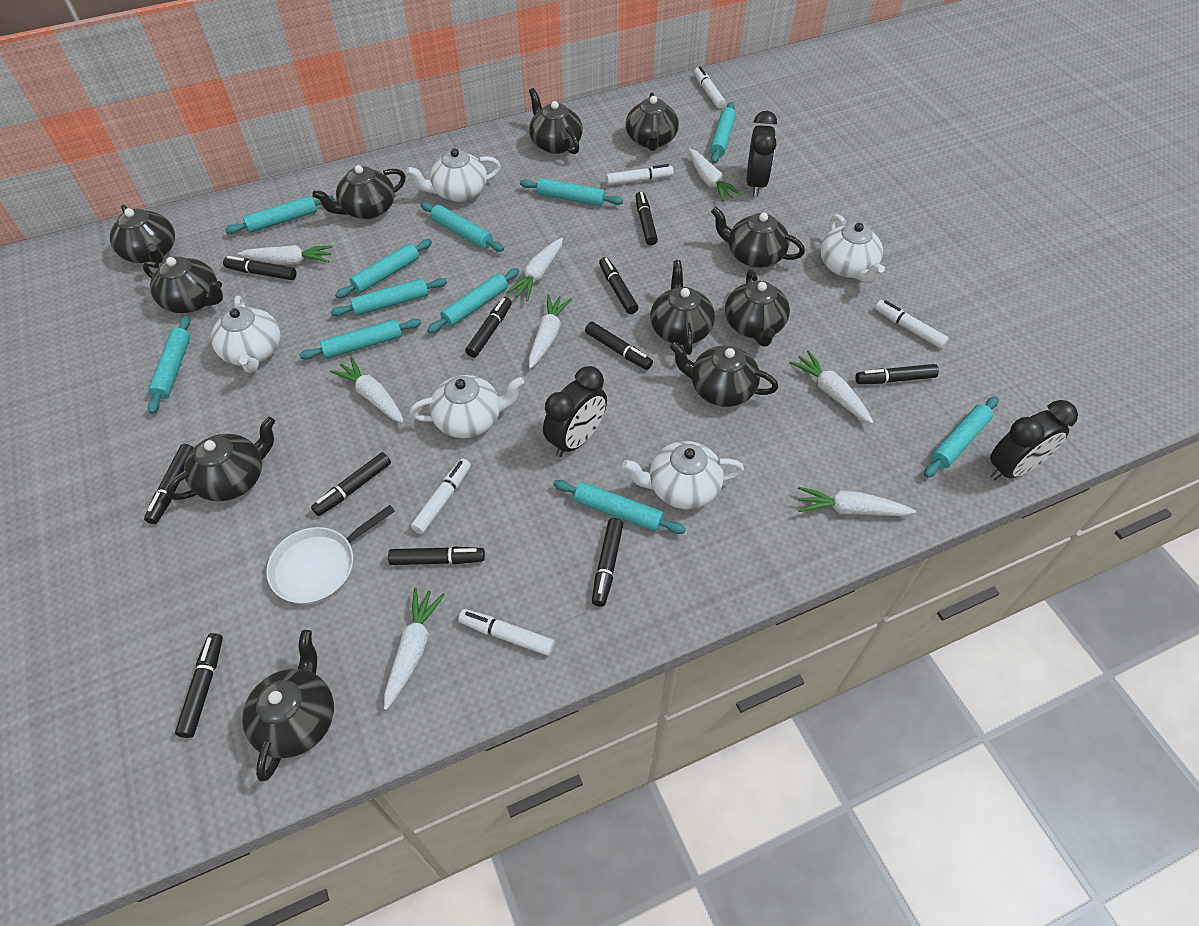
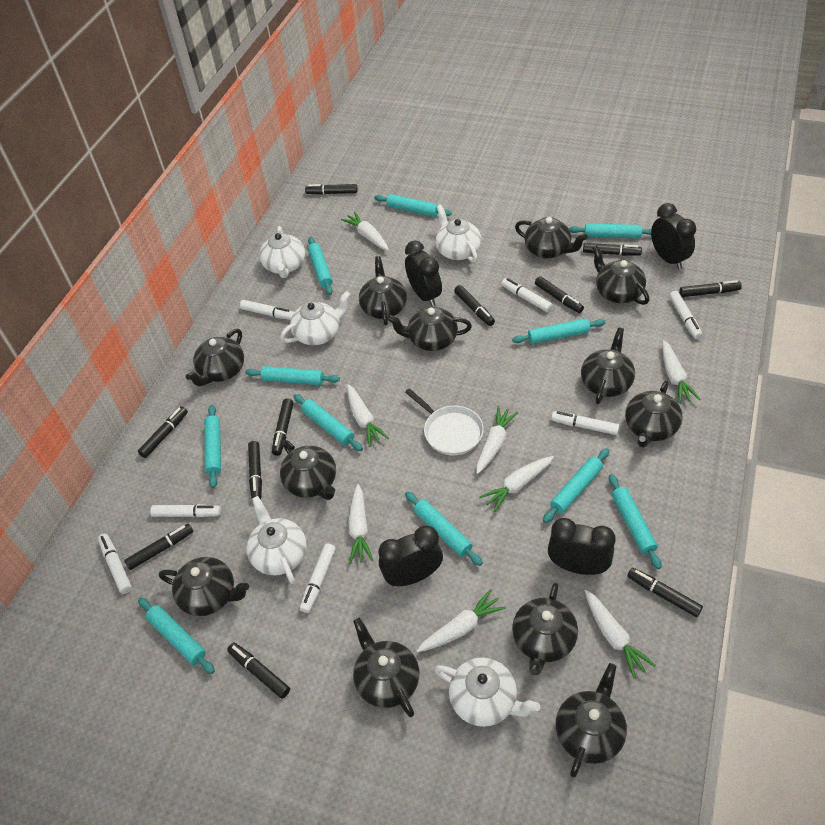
black clock: 3 -> 4
black teapot: 11 -> 12
white marker: 5 -> 7

